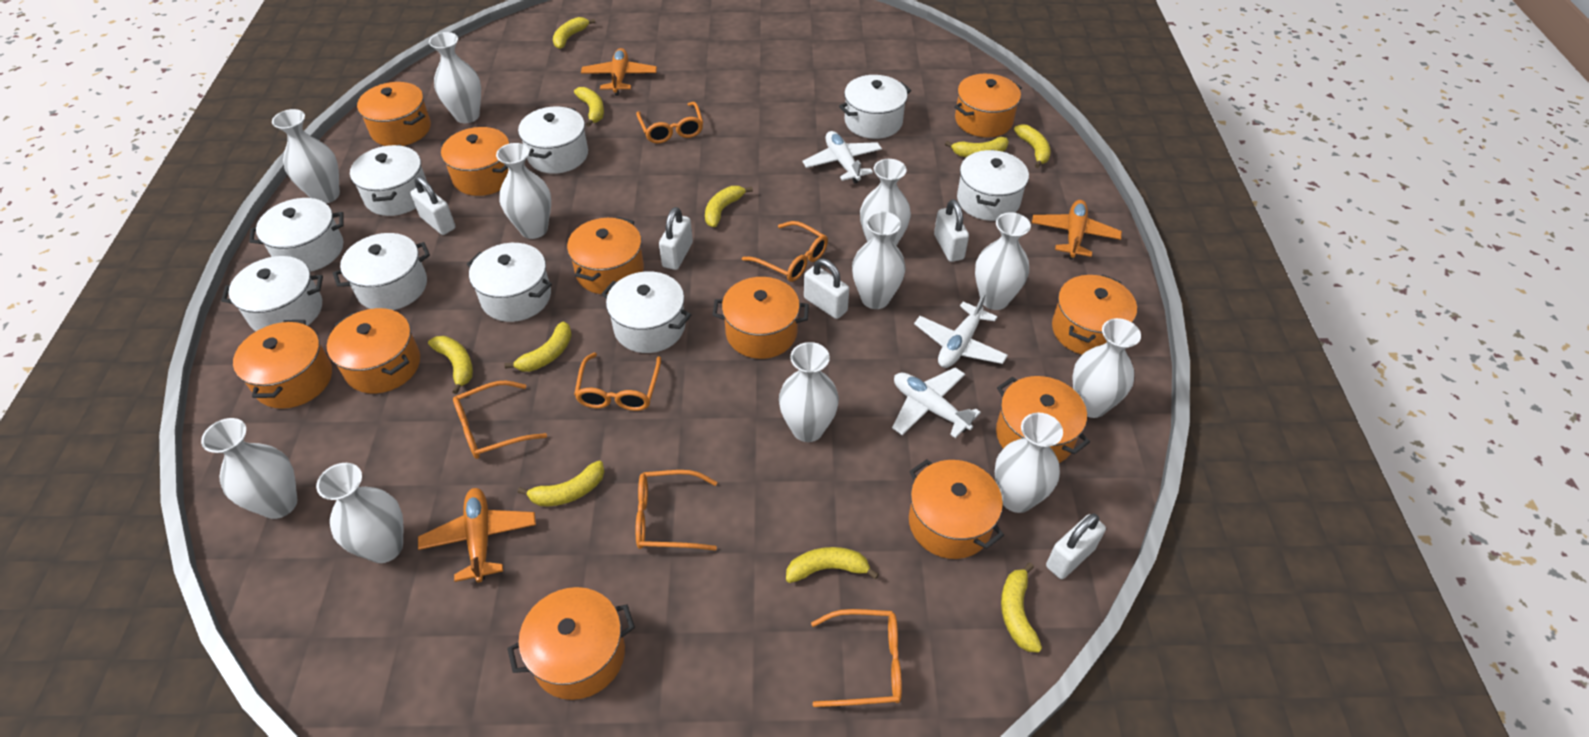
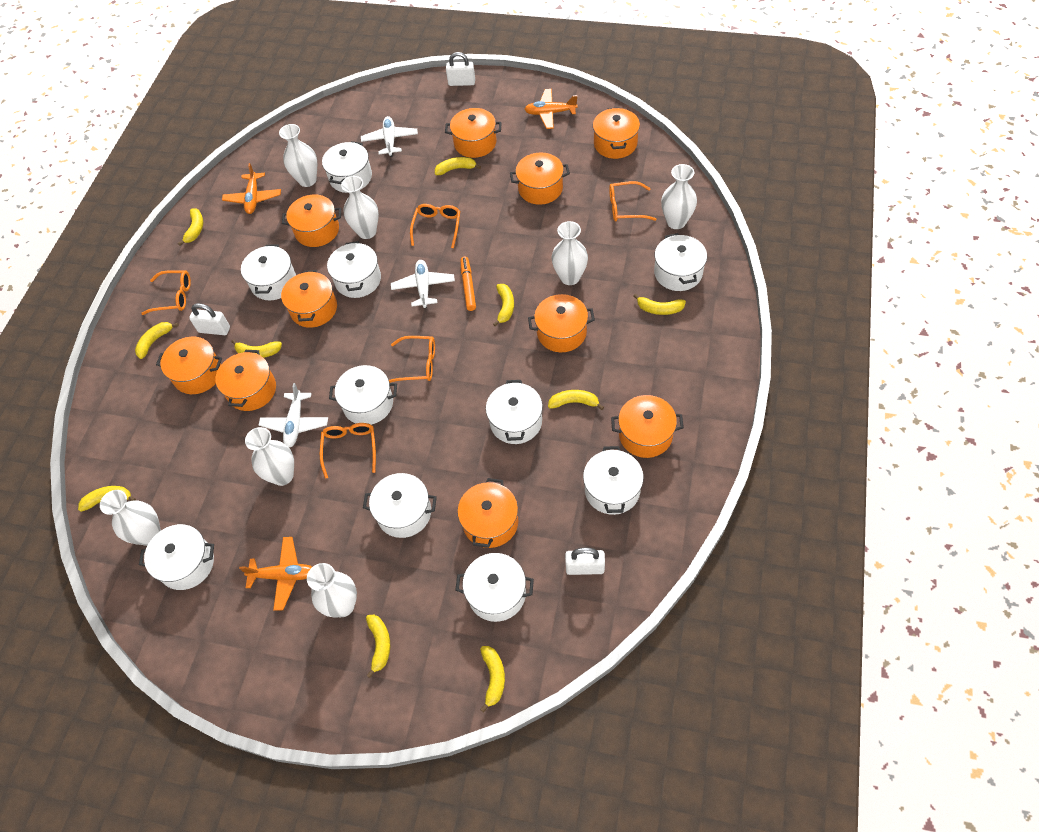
orange glasses: 6 -> 5
orange marker: 0 -> 1
orange pot: 11 -> 10
white padlock: 5 -> 3
white pot: 9 -> 10
white vase: 11 -> 7

